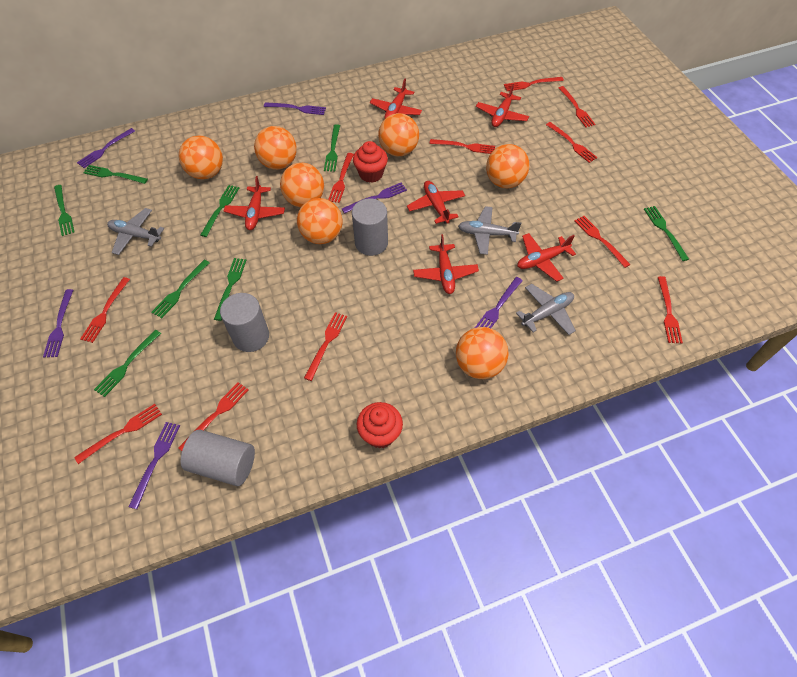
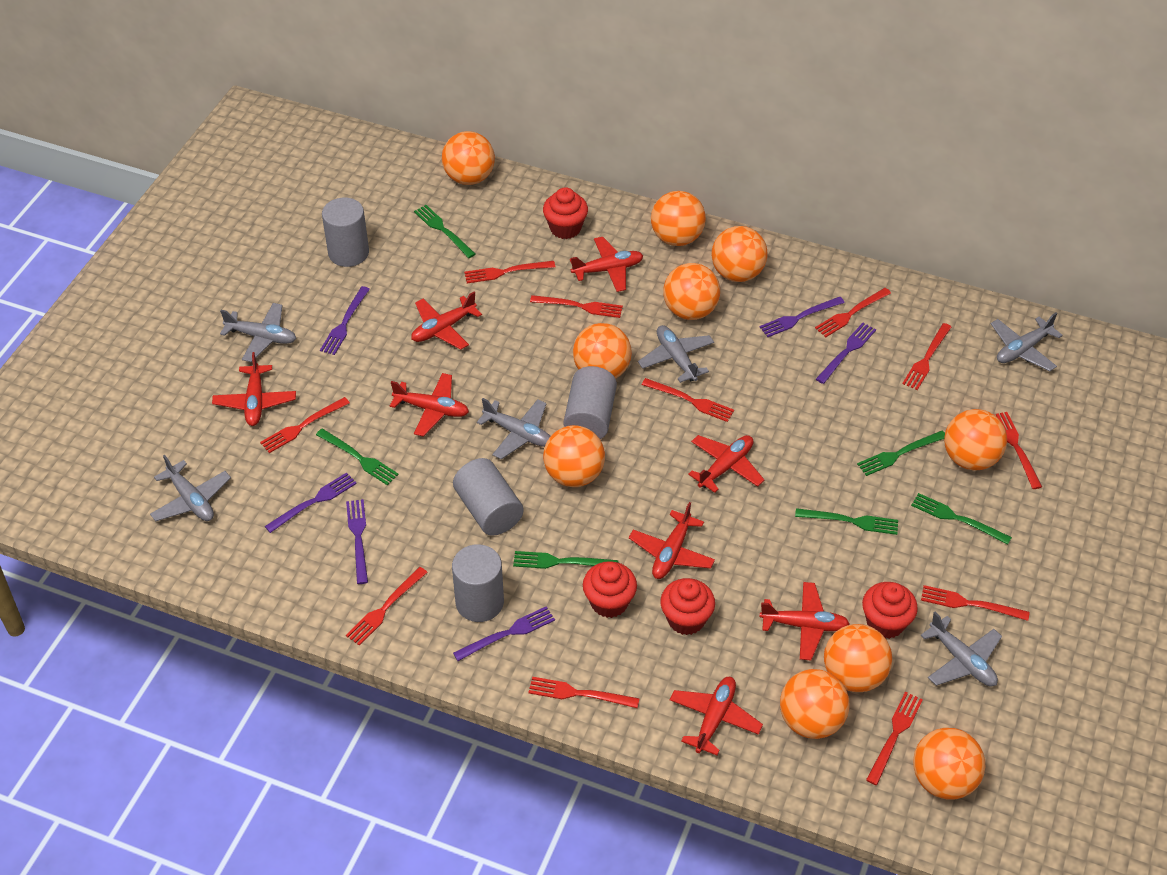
green fork: 8 -> 6
grey cylinder: 3 -> 4
grey plane: 3 -> 6
orange ball: 7 -> 10
red cupcake: 2 -> 4
red plane: 6 -> 8

